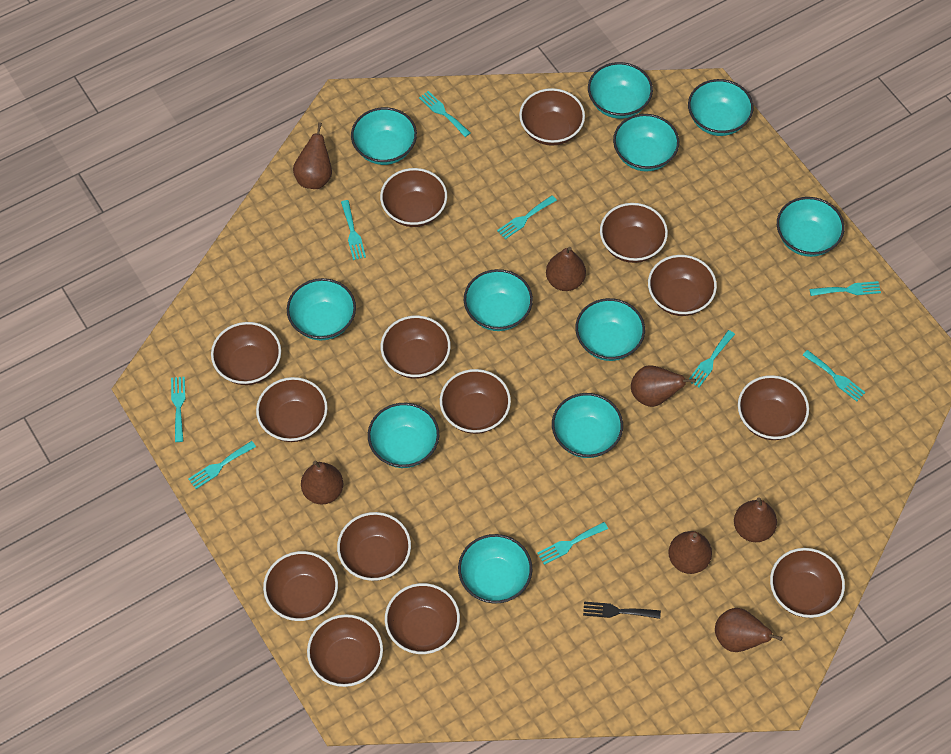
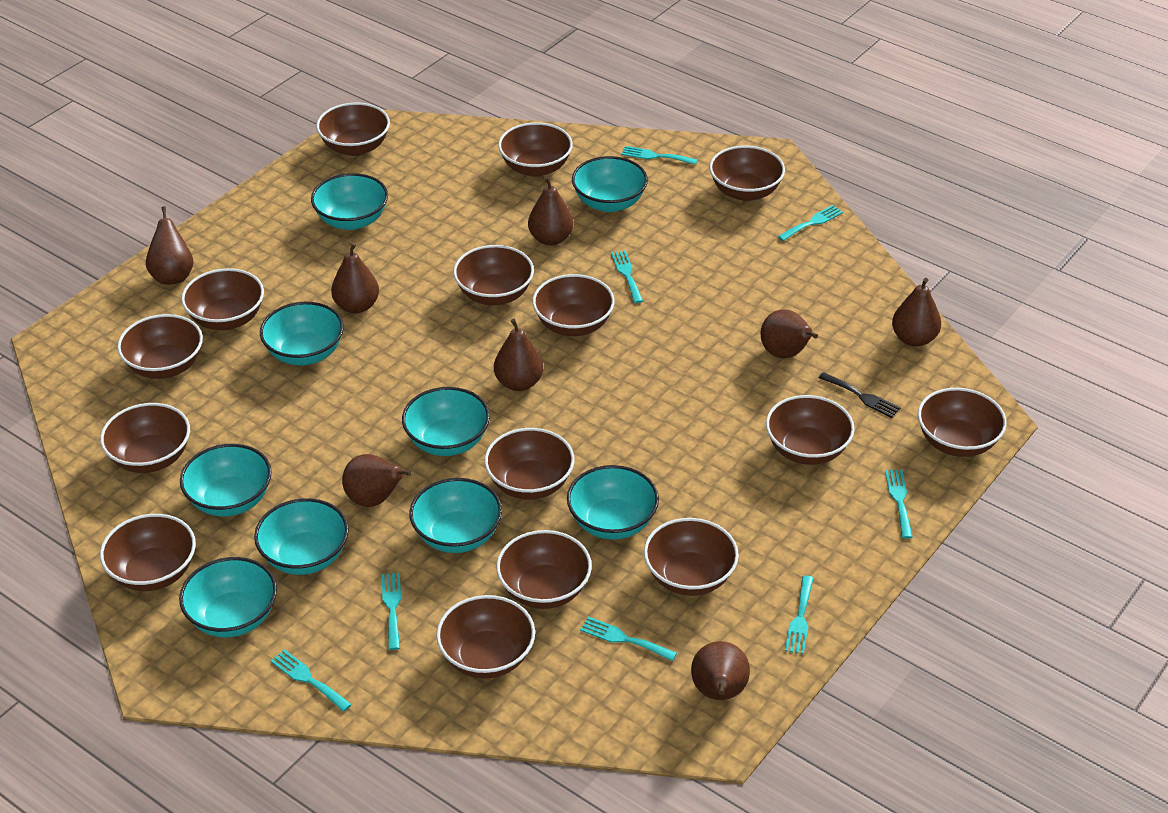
brown bowl: 14 -> 15
brown pear: 7 -> 8
turquoise bowl: 11 -> 9
turquoise fork: 9 -> 8

